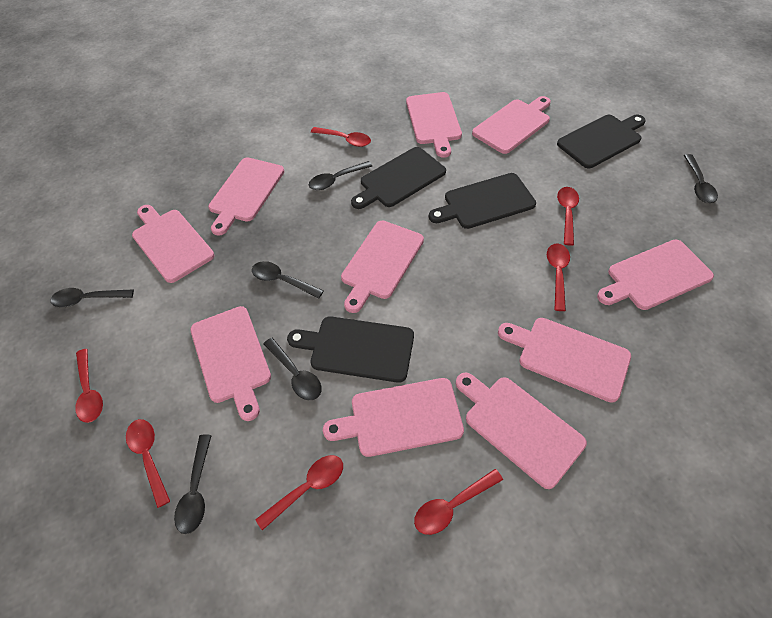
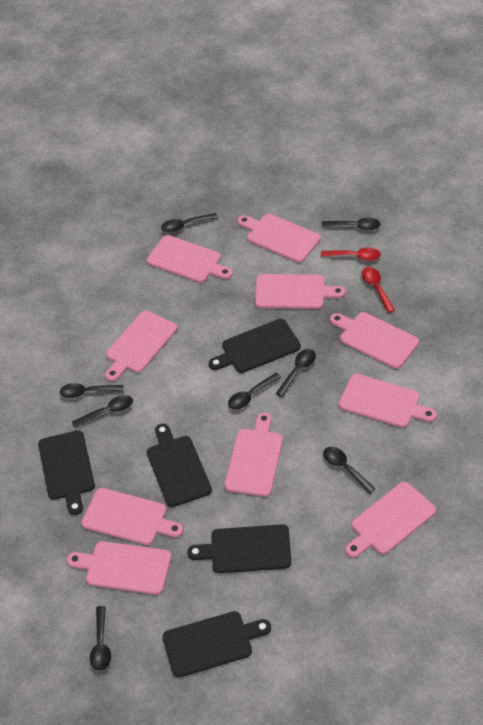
black cutting board: 4 -> 5
black spoon: 6 -> 8
red spoon: 7 -> 2

